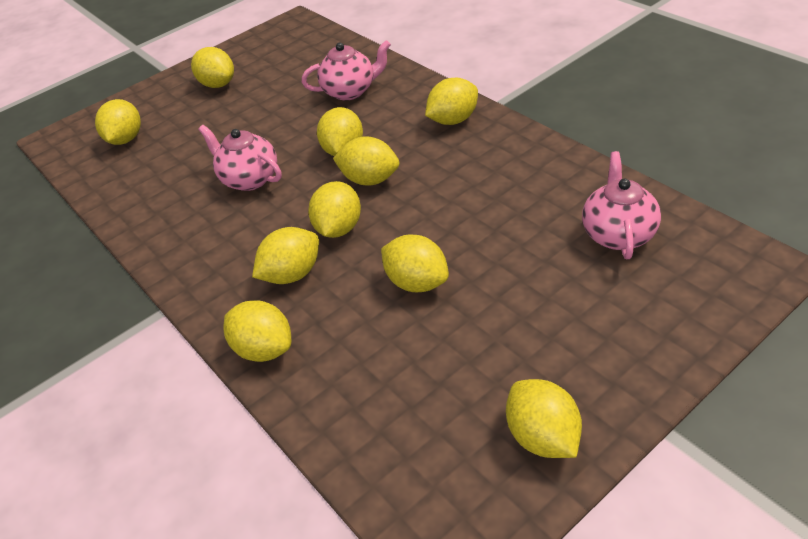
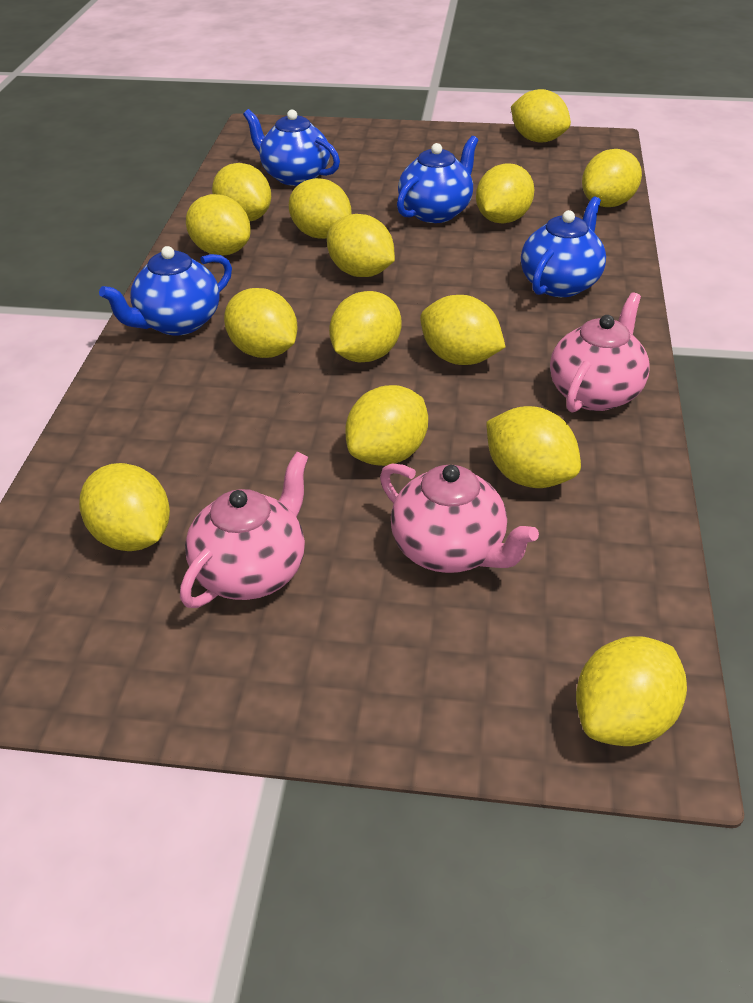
blue teapot: 0 -> 4
yellow lemon: 10 -> 14

